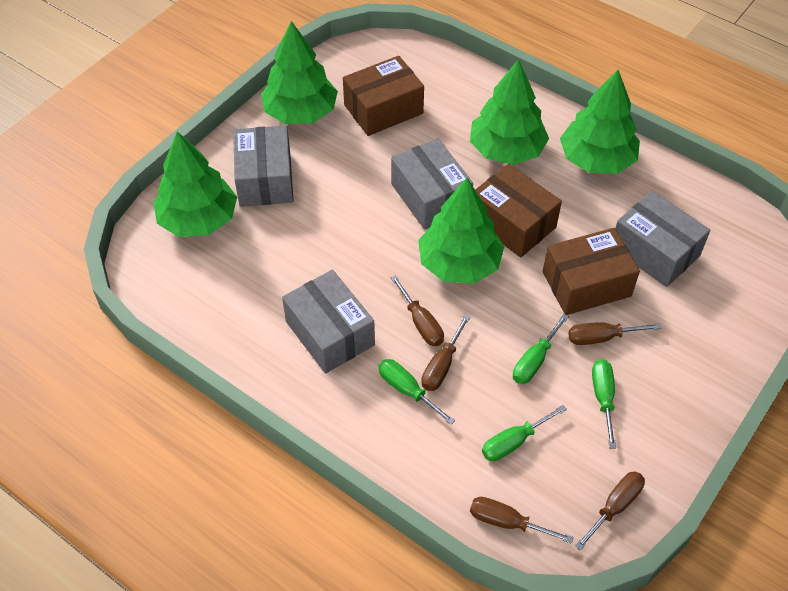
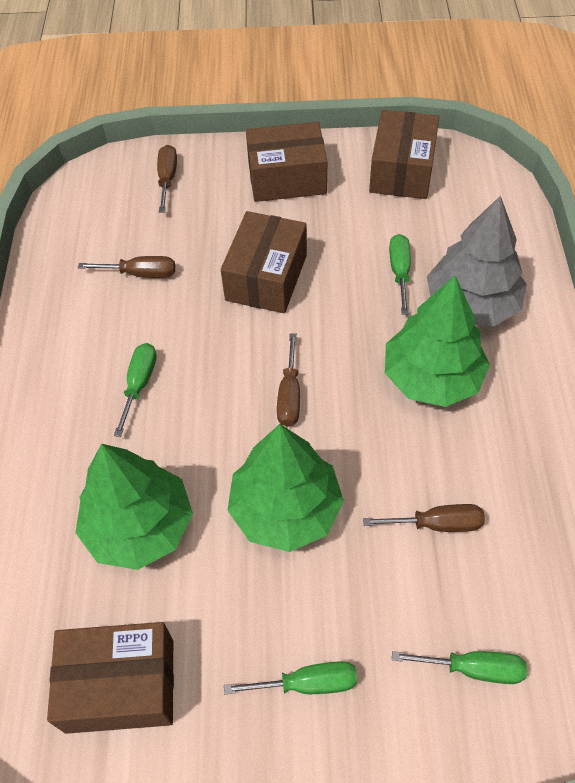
brown box: 3 -> 4
brown screwdriver: 5 -> 4
green tree: 5 -> 3
grey box: 4 -> 0
grey tree: 0 -> 1

